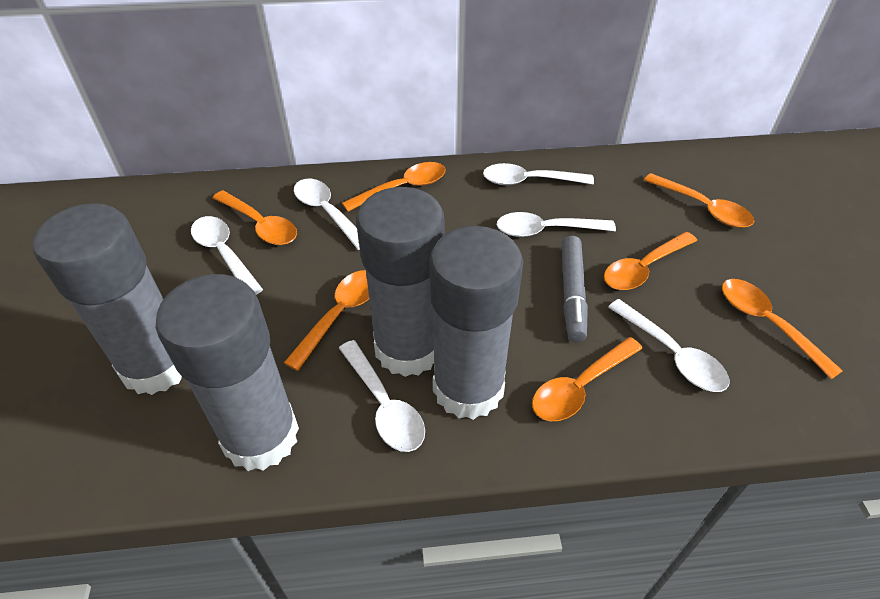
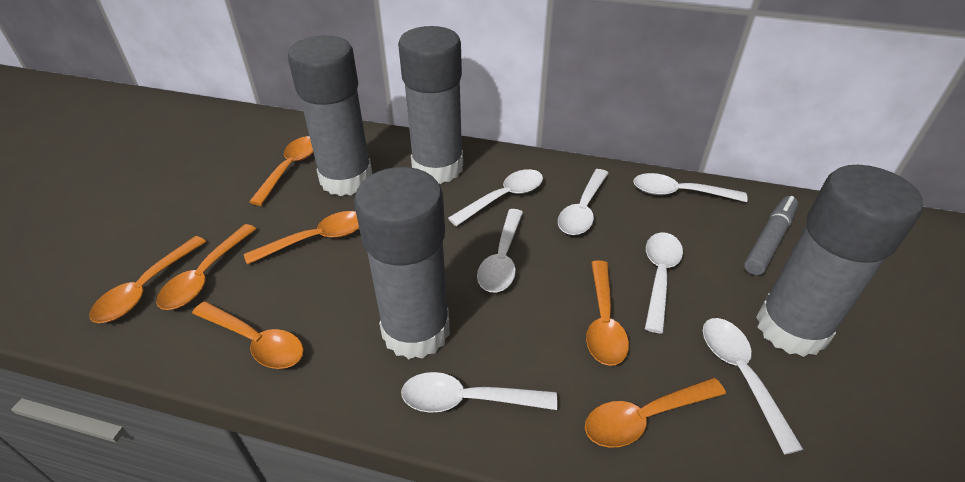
white spoon: 6 -> 7

